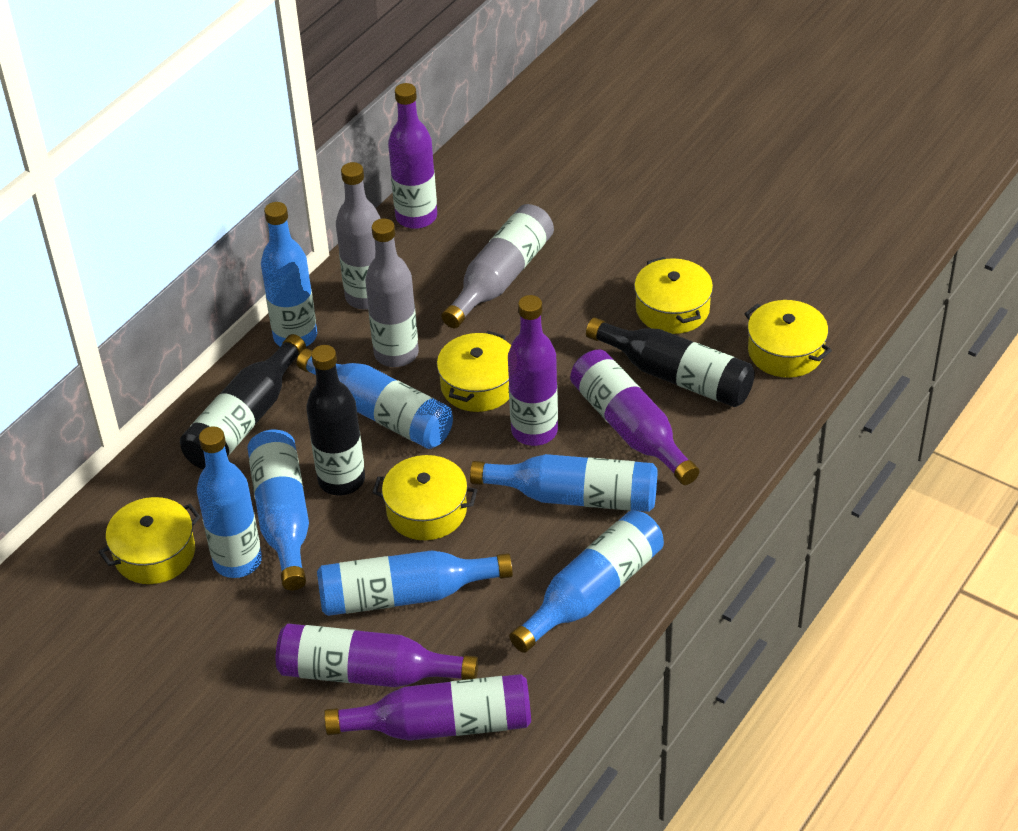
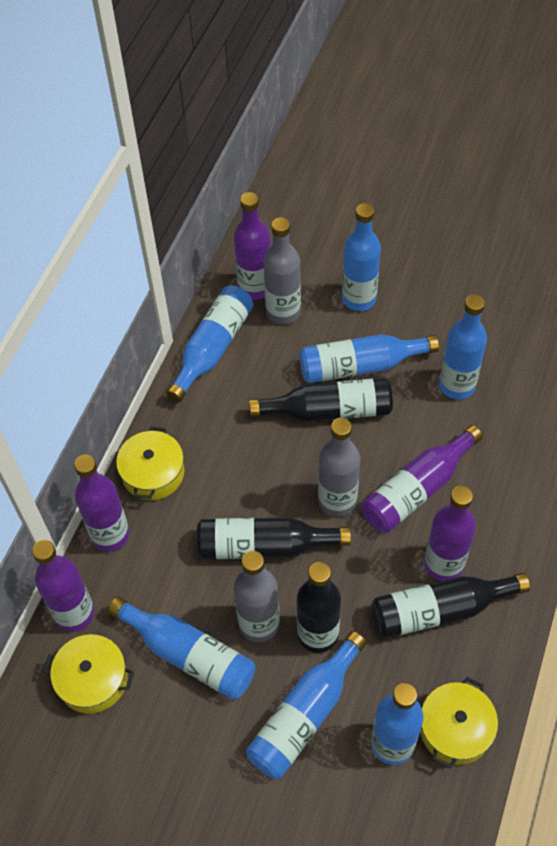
black bottle: 3 -> 4
yellow pot: 5 -> 3

